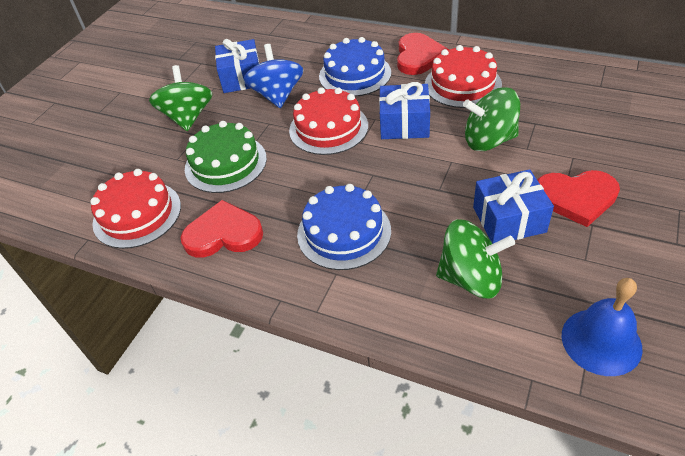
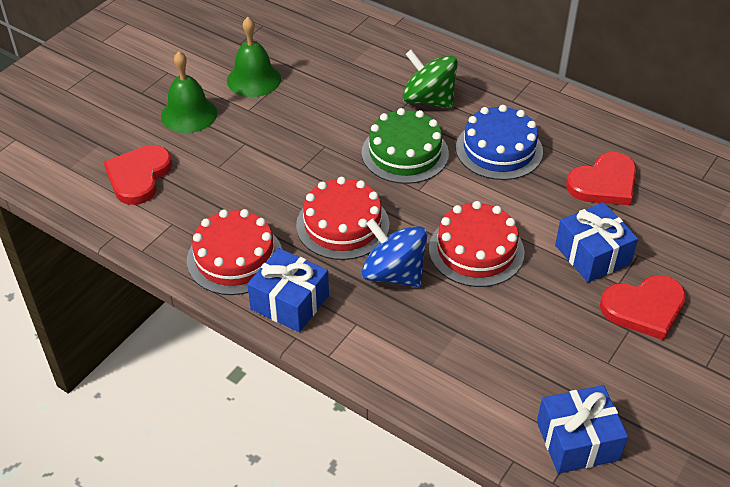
blue bell: 1 -> 0
blue cake: 2 -> 1
green bell: 0 -> 2
green spinning top: 3 -> 1

